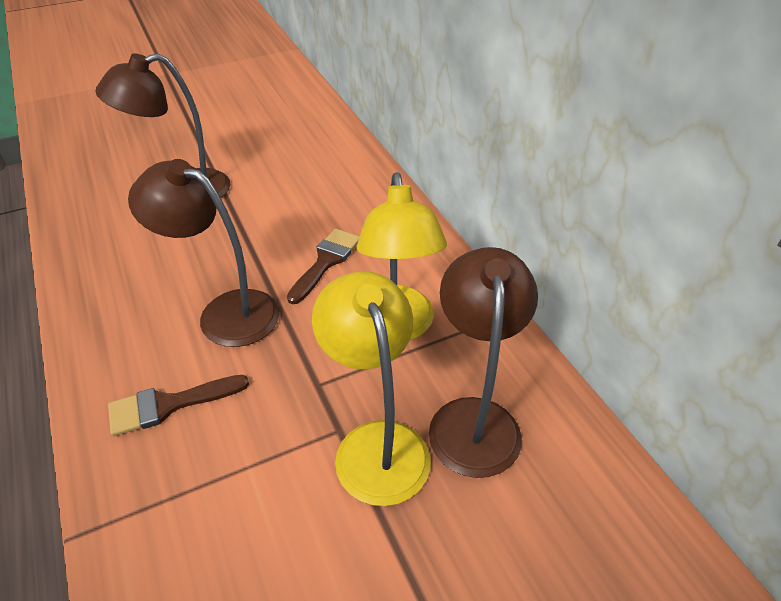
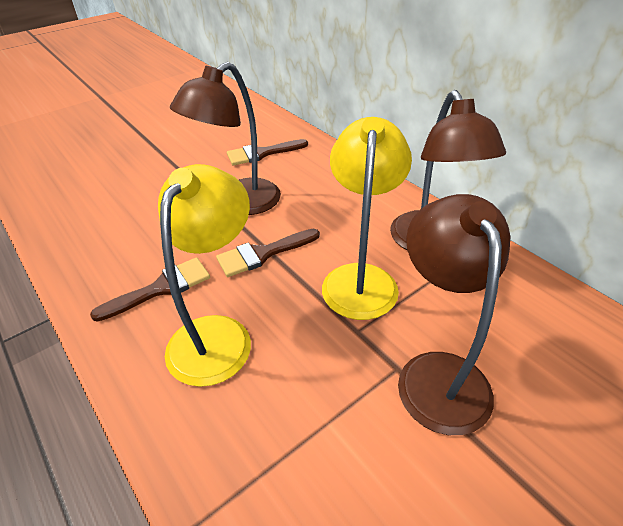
brown brush: 2 -> 3

